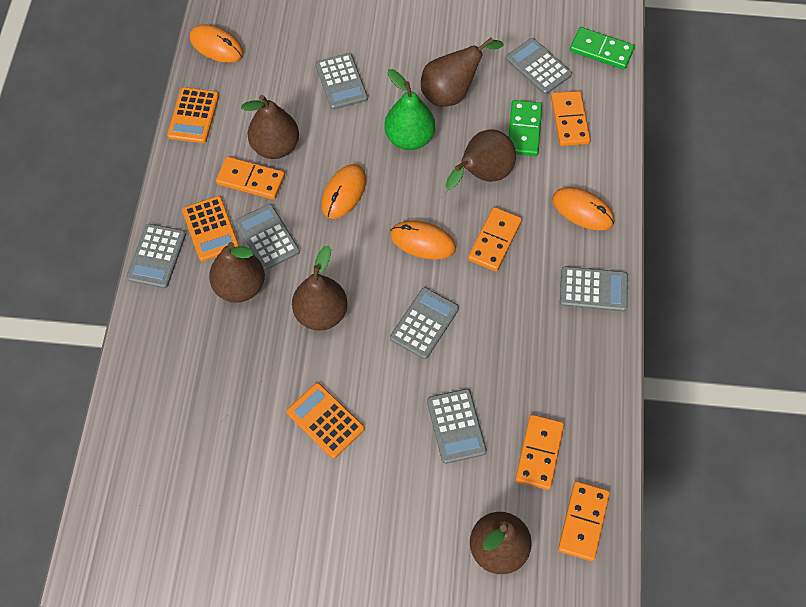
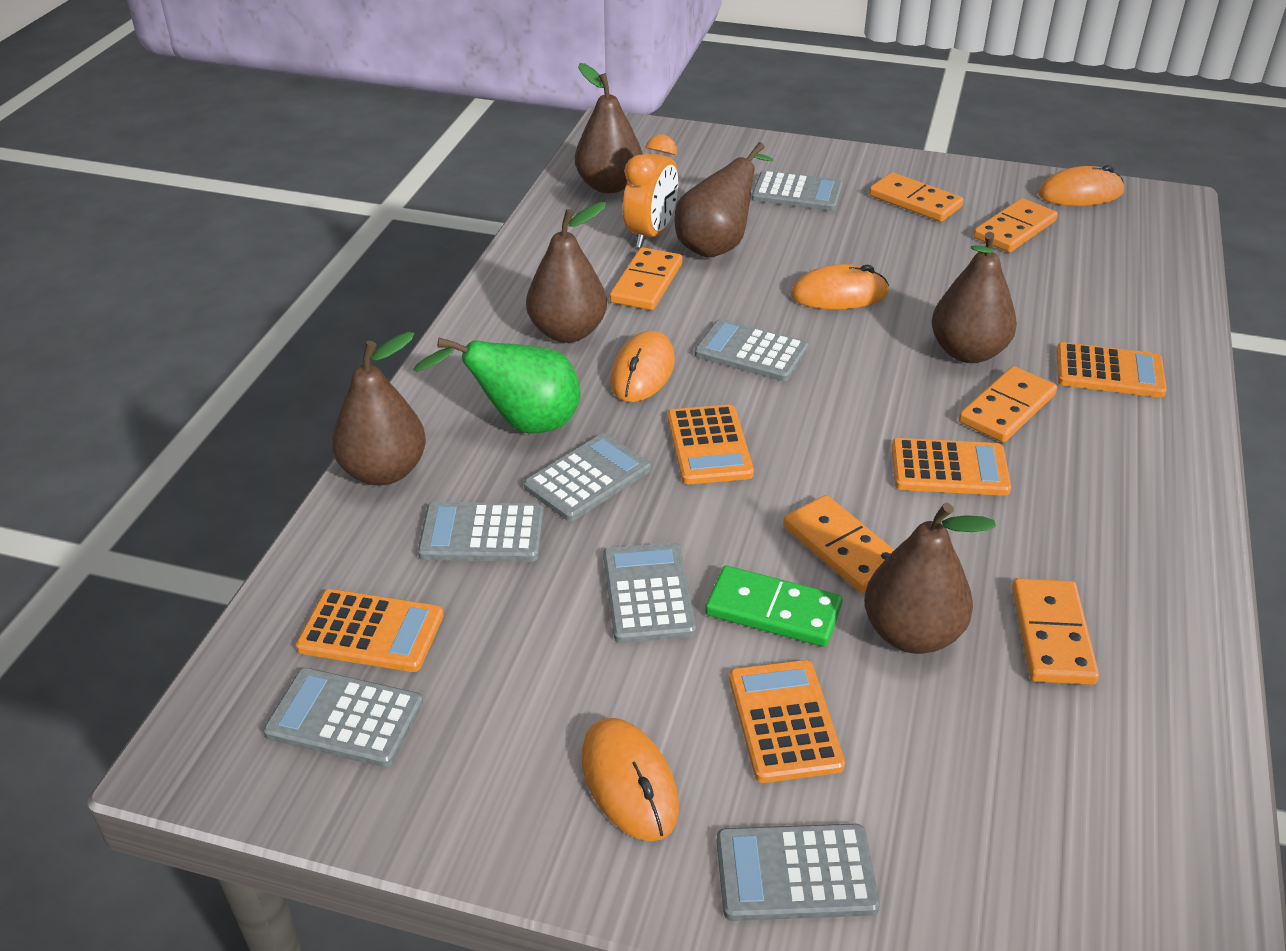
green domino: 2 -> 1
orange calculator: 3 -> 5
orange clock: 0 -> 1
orange domino: 5 -> 6

